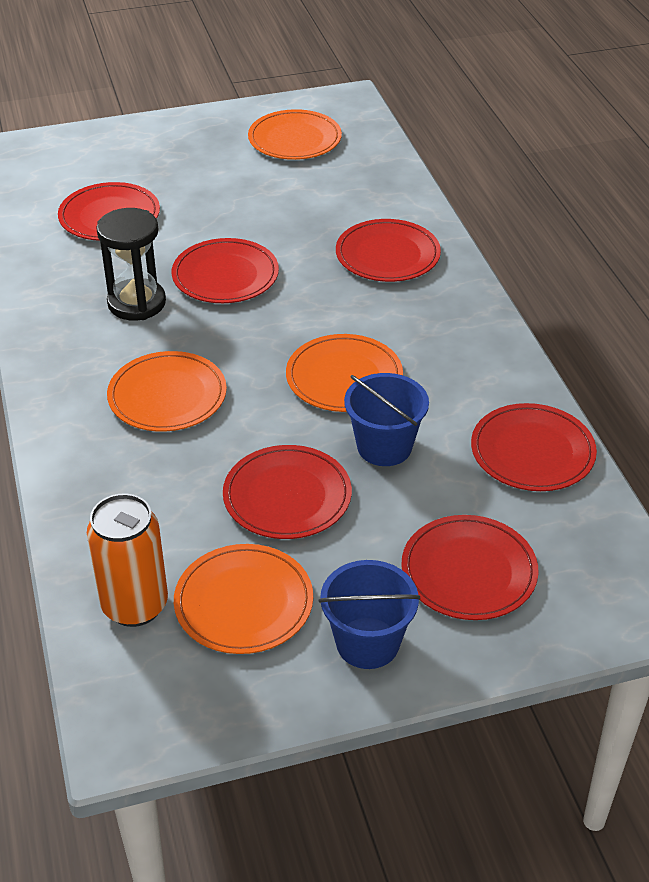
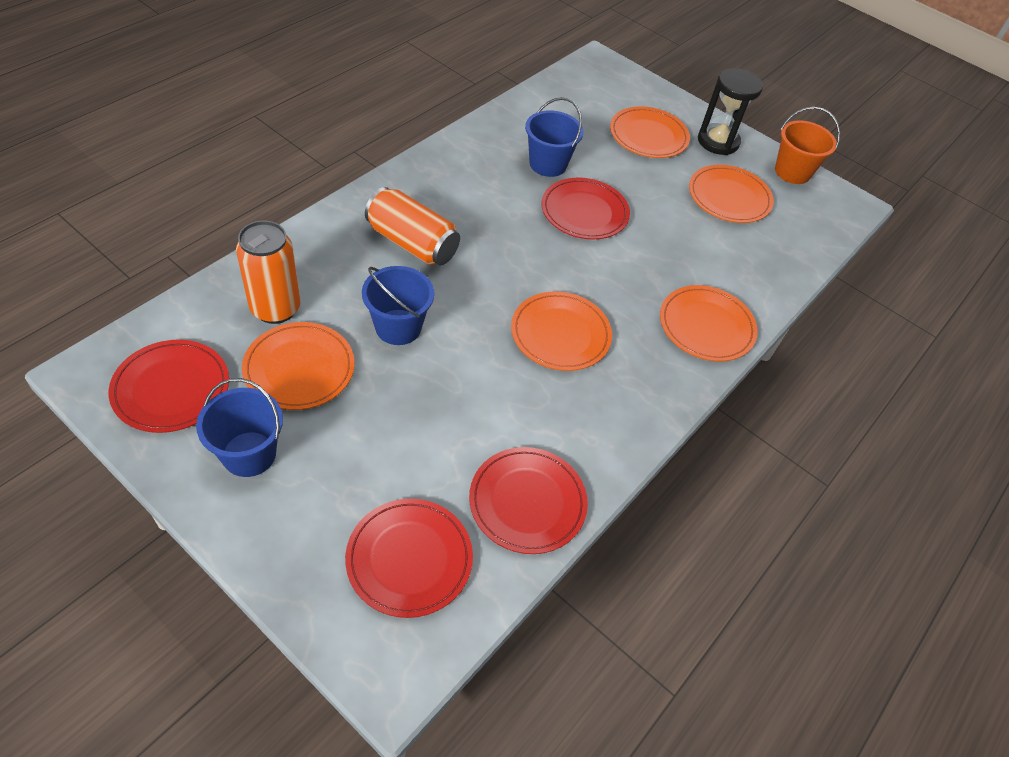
blue bucket: 2 -> 3
orange bucket: 0 -> 1
orange can: 1 -> 2
orange plate: 4 -> 5
red plate: 6 -> 4

